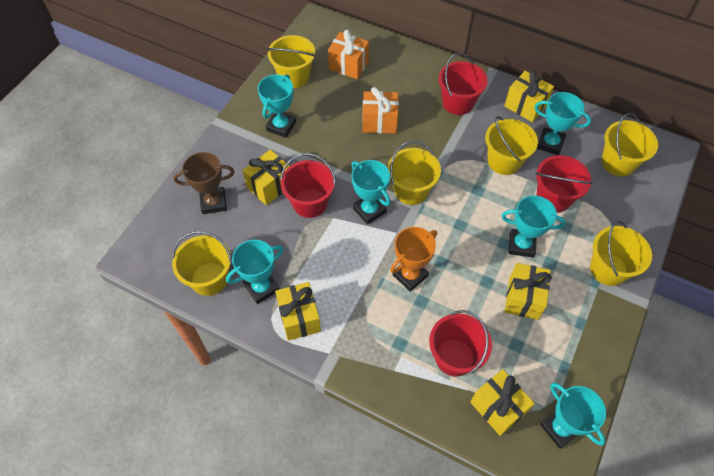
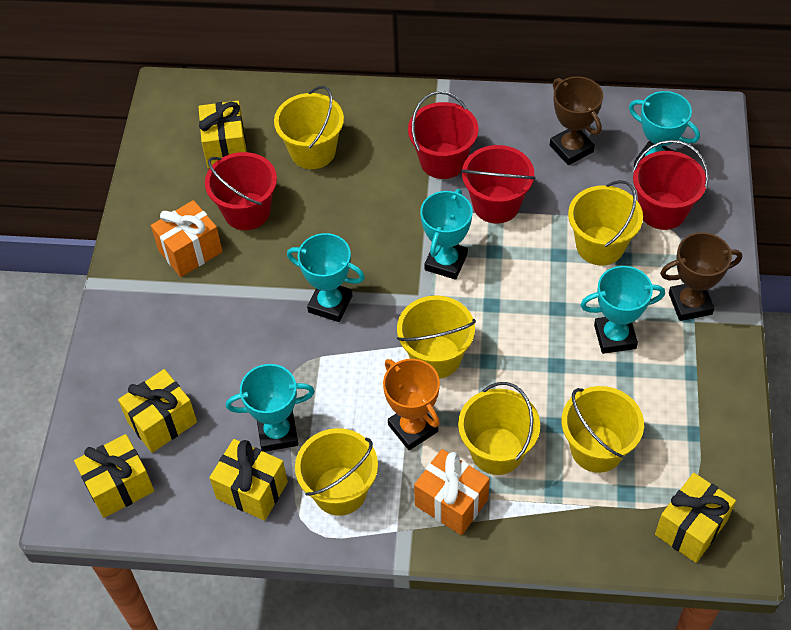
brown trophy: 1 -> 2
turquoise trophy: 6 -> 5

